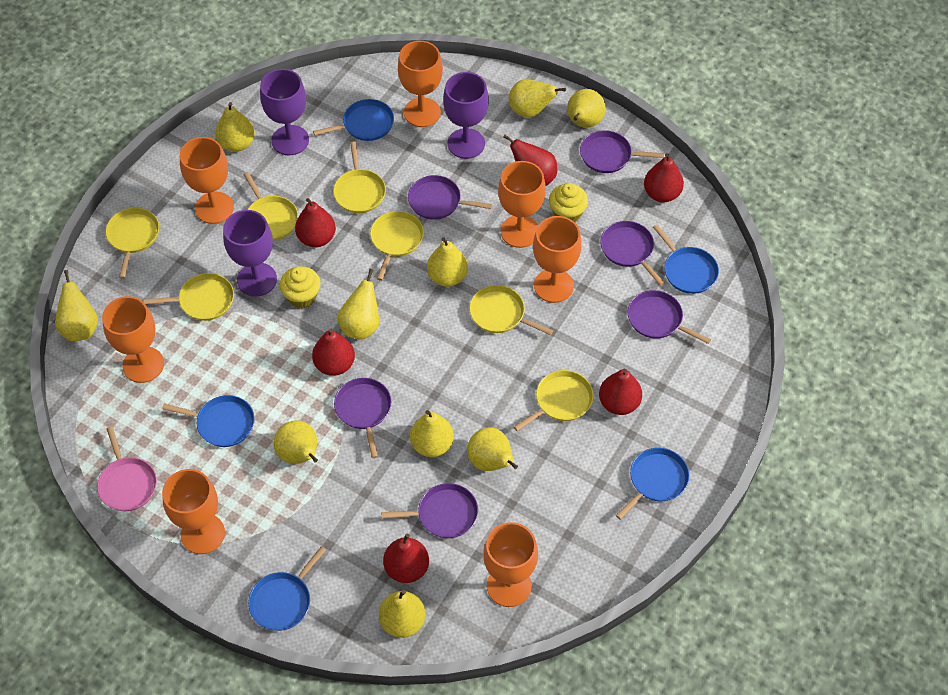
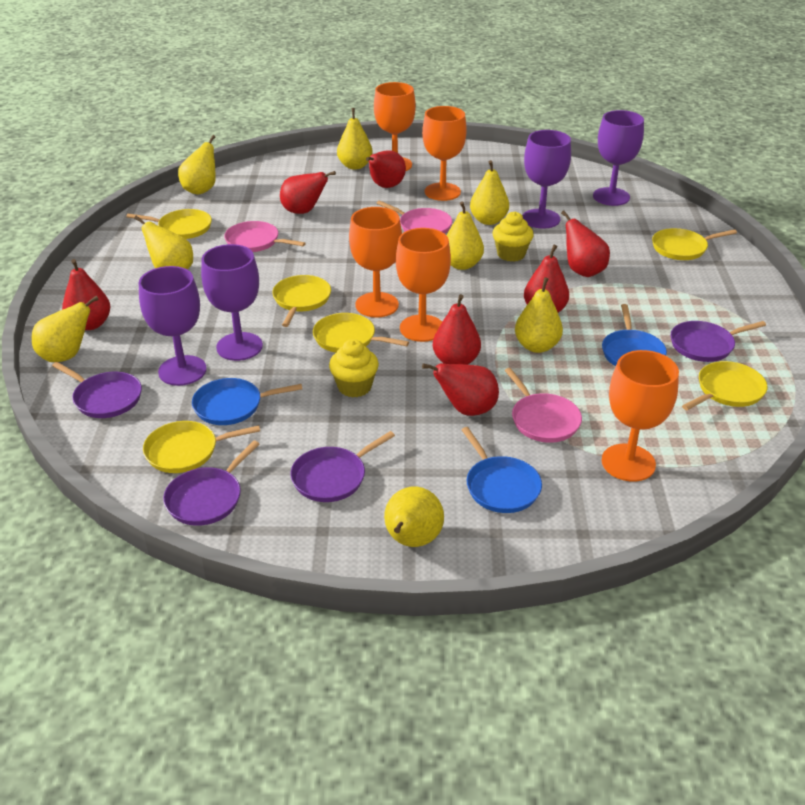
blue pan: 5 -> 3
orange goblet: 7 -> 5
pink pan: 1 -> 3
purple goblet: 3 -> 4
purple pan: 6 -> 4
red pear: 6 -> 7
yellow pan: 7 -> 6
yellow pear: 10 -> 8

